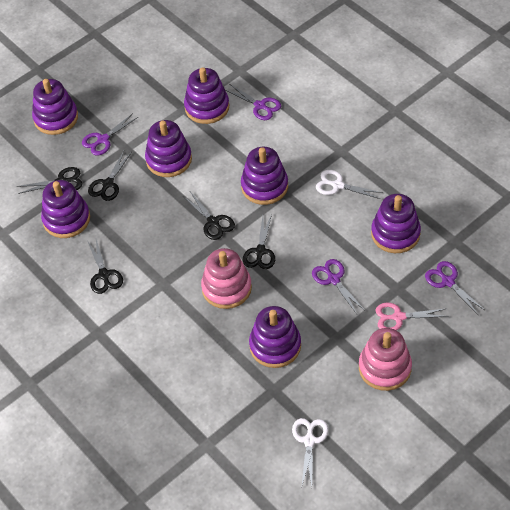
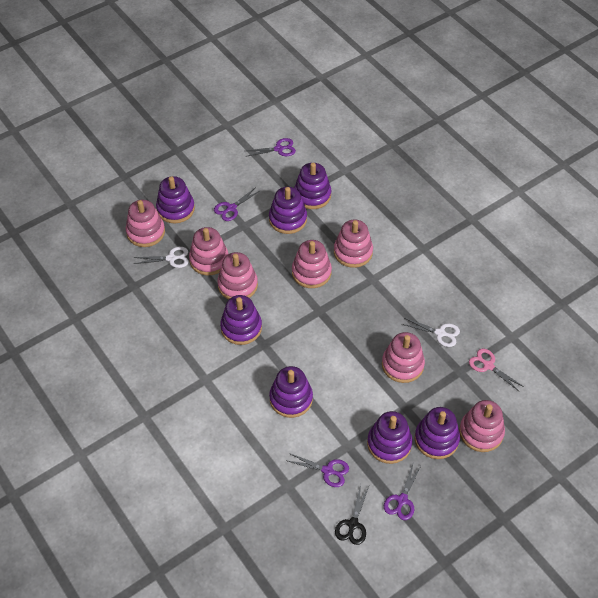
black scissors: 5 -> 1
pink stacking toy: 2 -> 7

